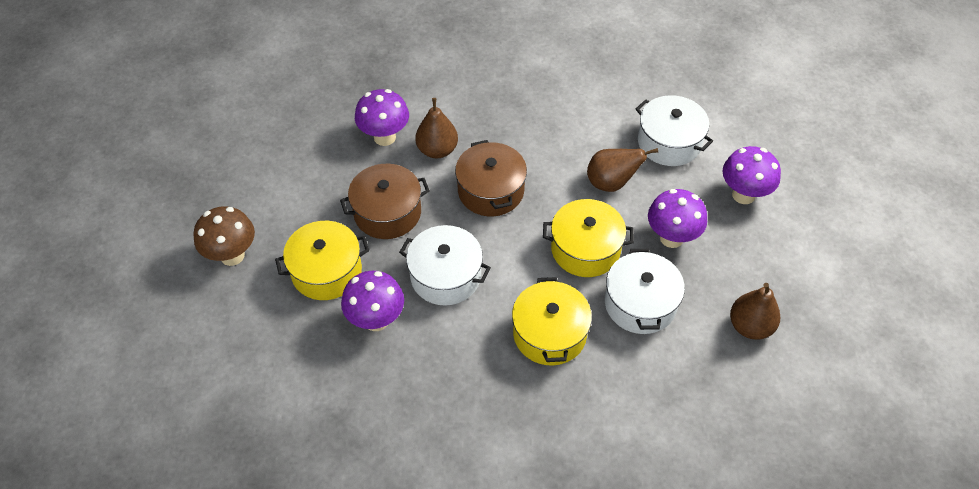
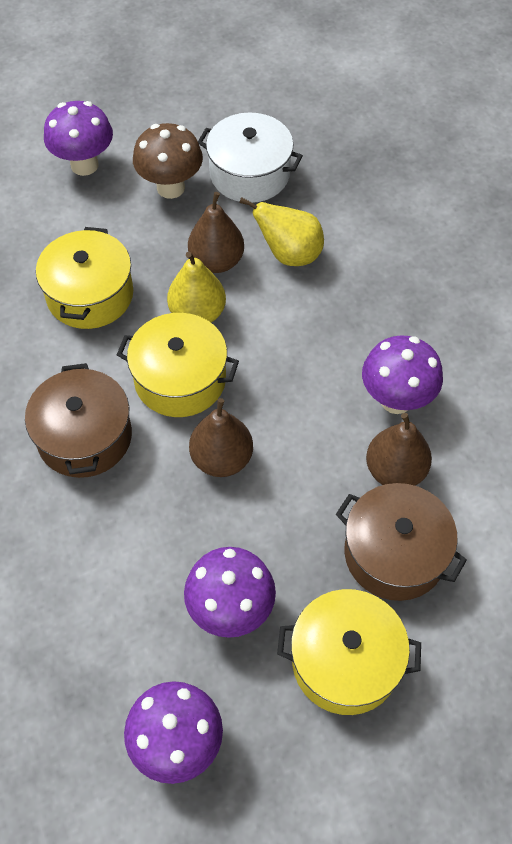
white pot: 3 -> 1
yellow pear: 0 -> 2

